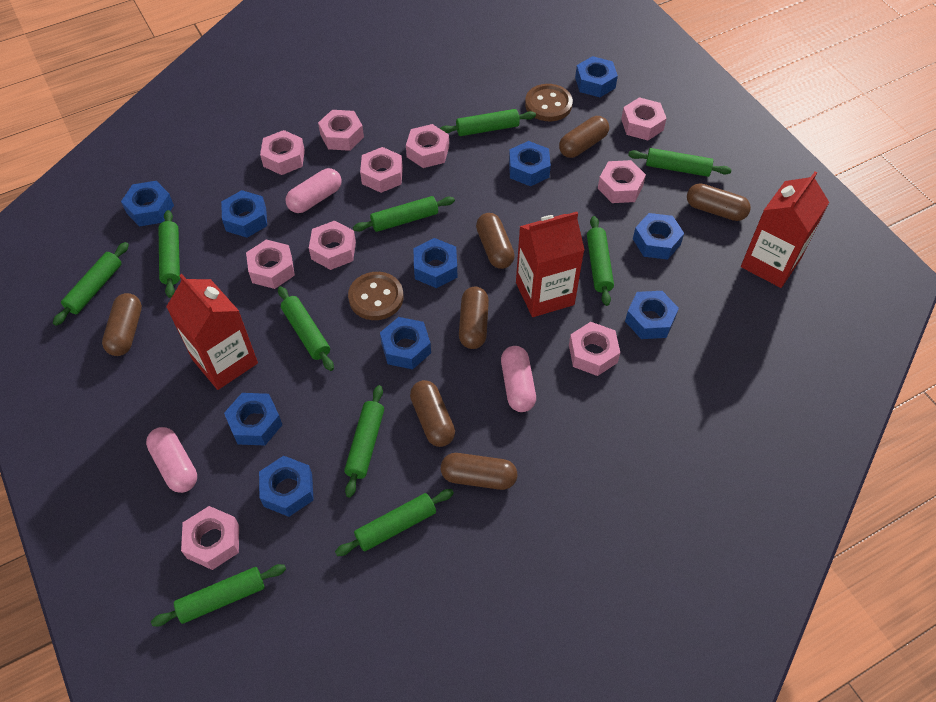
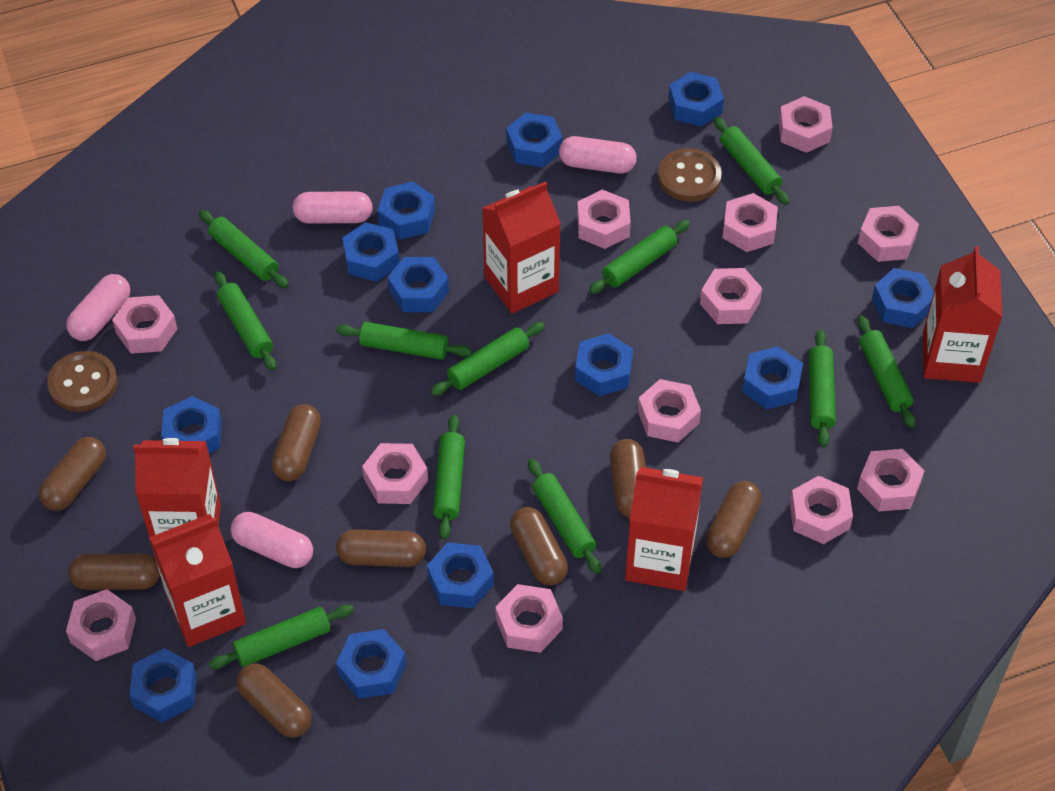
blue nut: 10 -> 12
brown capsule: 7 -> 8
green rolling pin: 10 -> 11
pink capsule: 3 -> 4
pink nut: 10 -> 12
red carton: 3 -> 5

